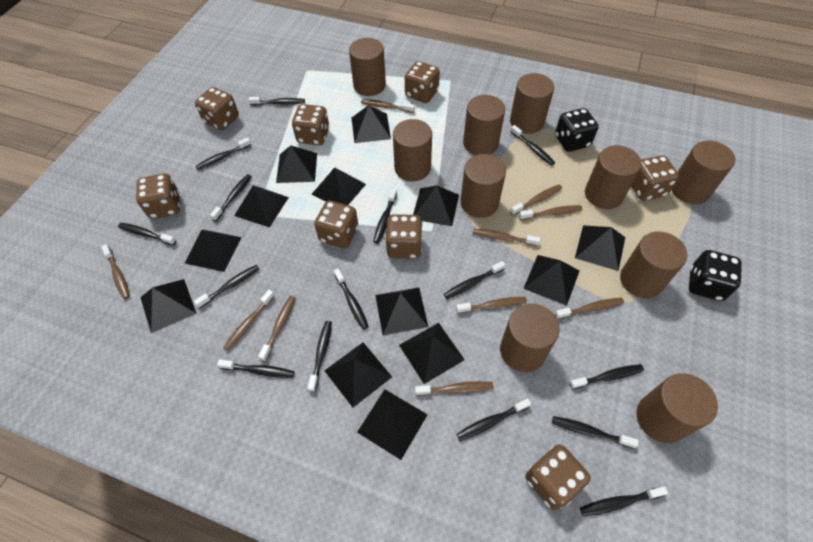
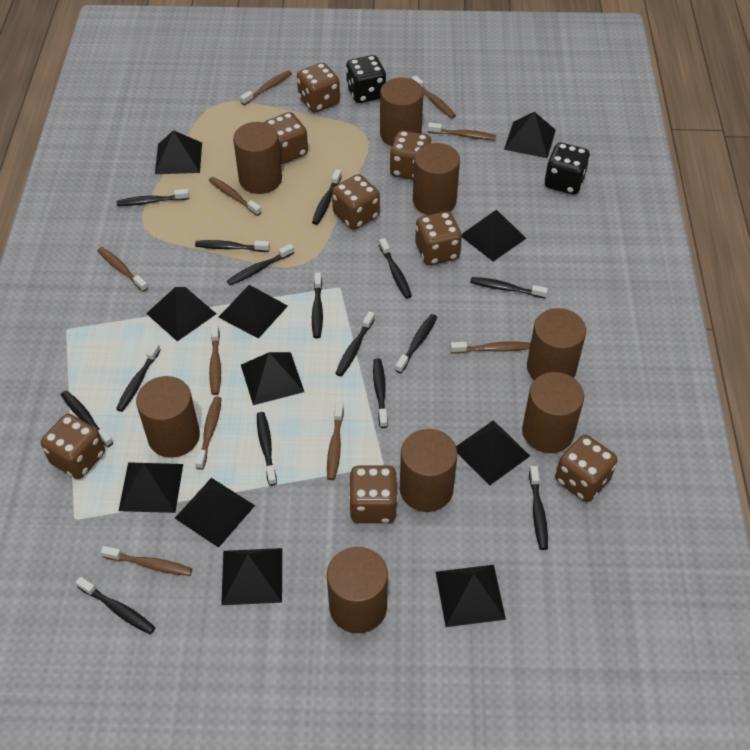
black pyramid: 13 -> 11
brown cylinder: 10 -> 8

